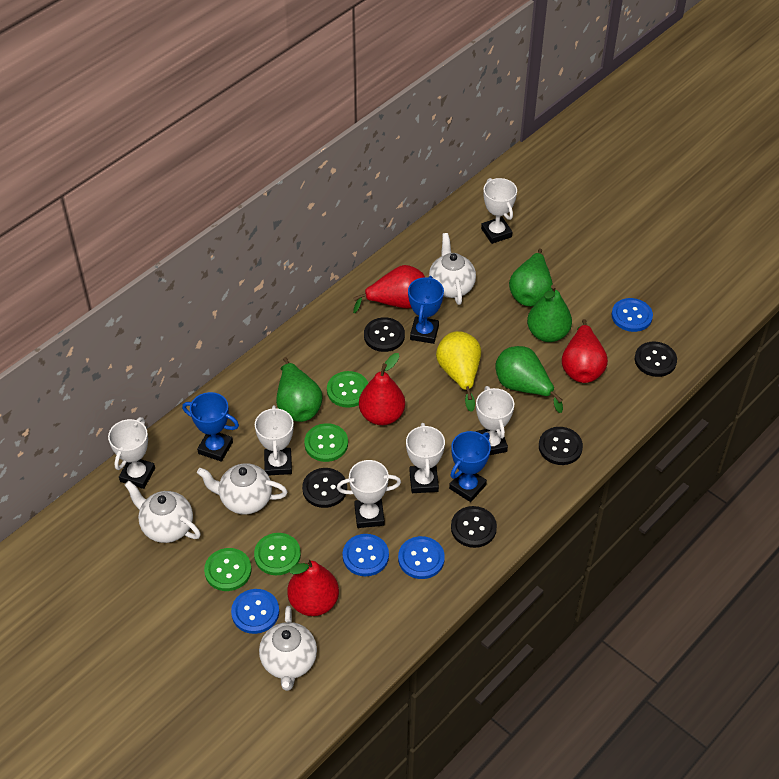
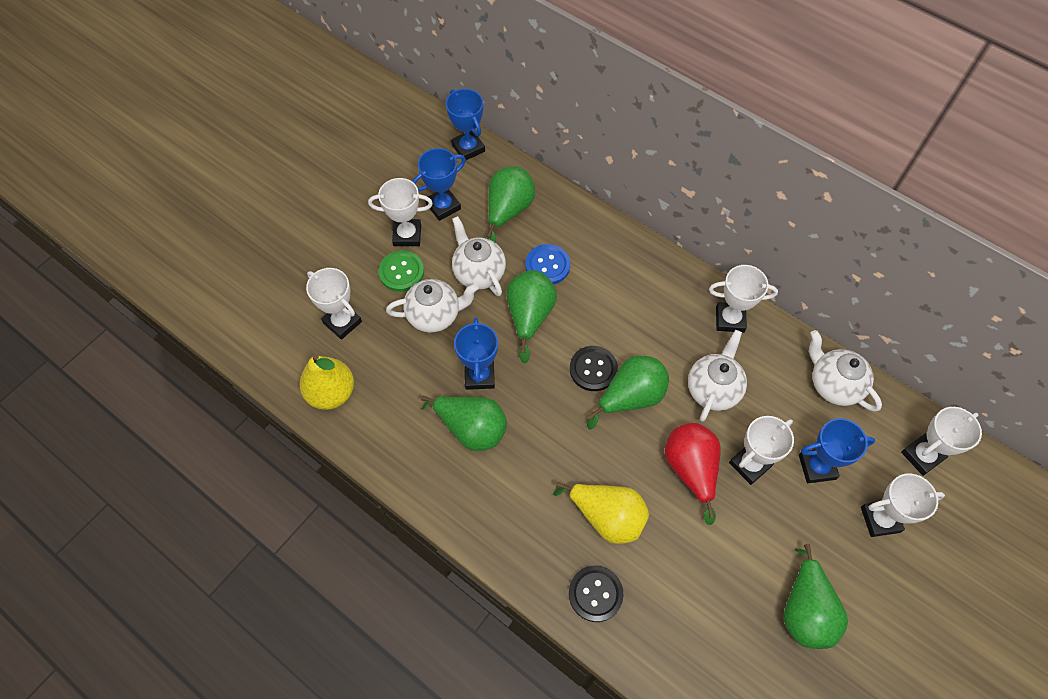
black button: 5 -> 2
blue button: 4 -> 1
blue trophy: 3 -> 4
green button: 4 -> 1
green pear: 4 -> 5
red pear: 4 -> 1
yellow pear: 1 -> 2

